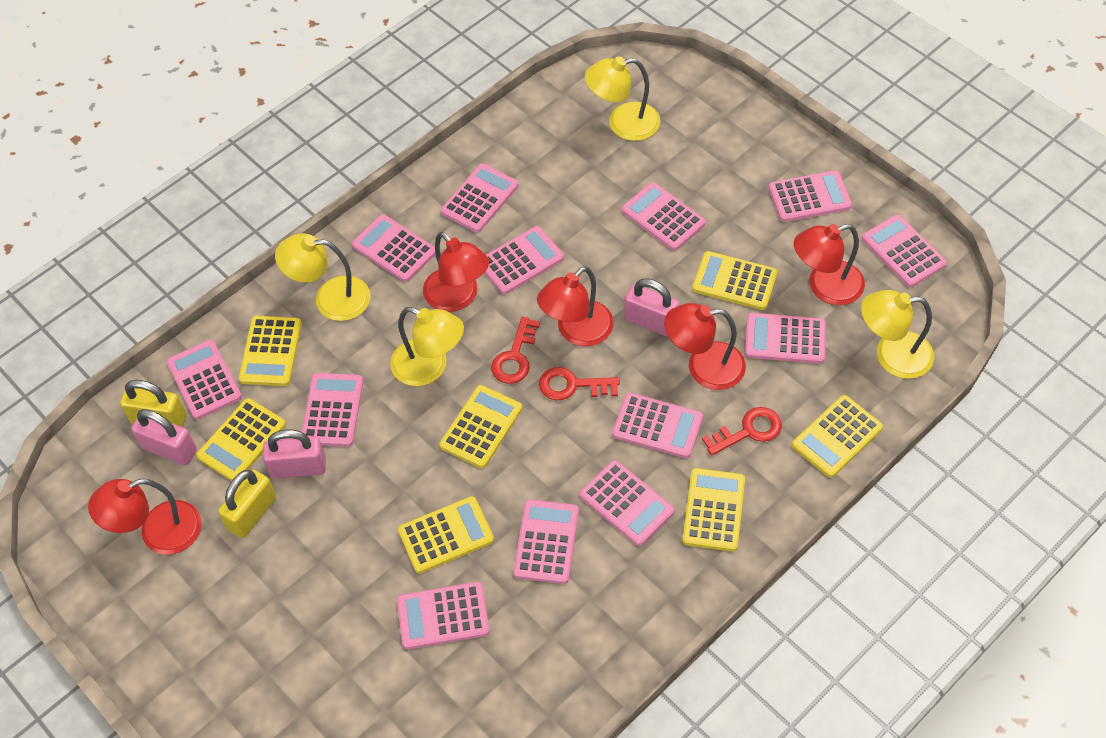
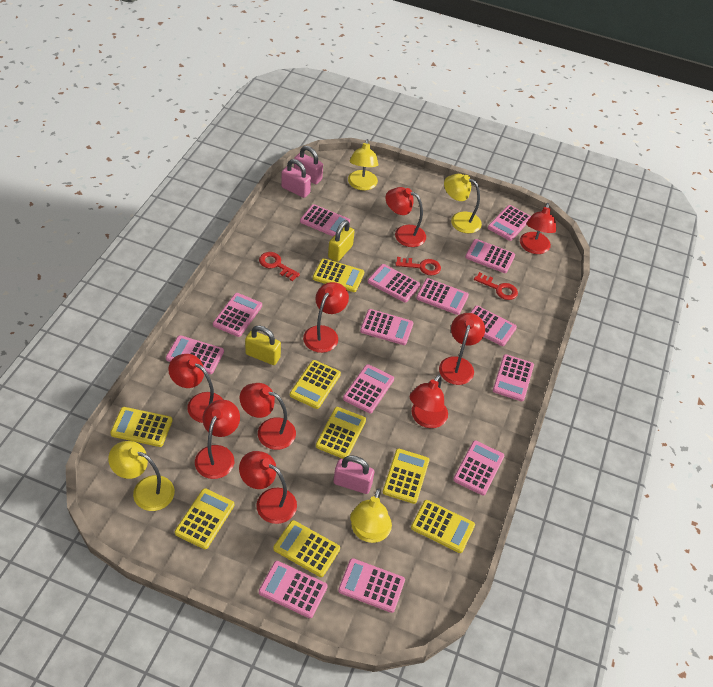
pink calculator: 13 -> 14
red lamp: 5 -> 9
yellow calculator: 7 -> 8

